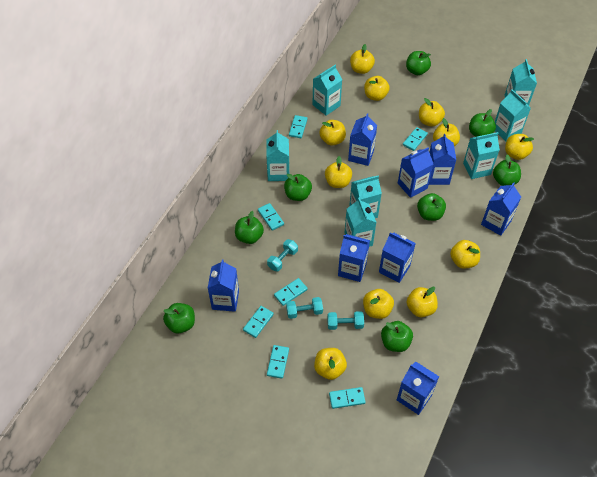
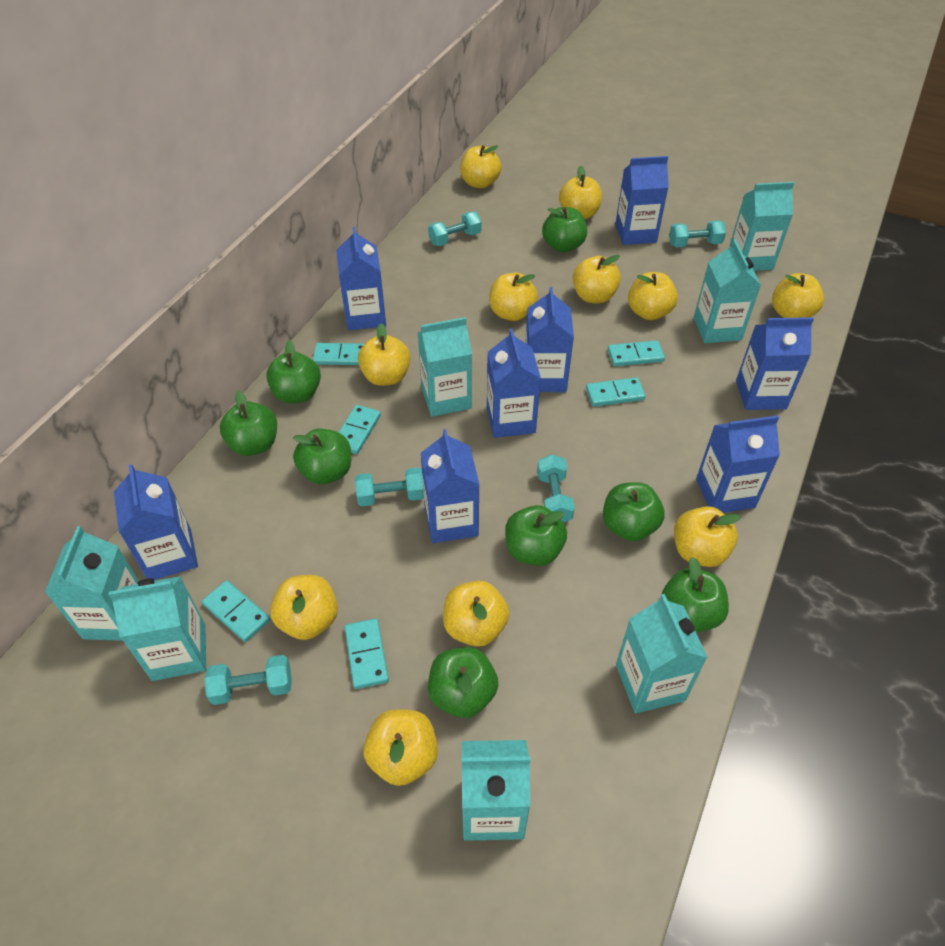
turquoise domino: 7 -> 6
turquoise dumbbell: 3 -> 5

